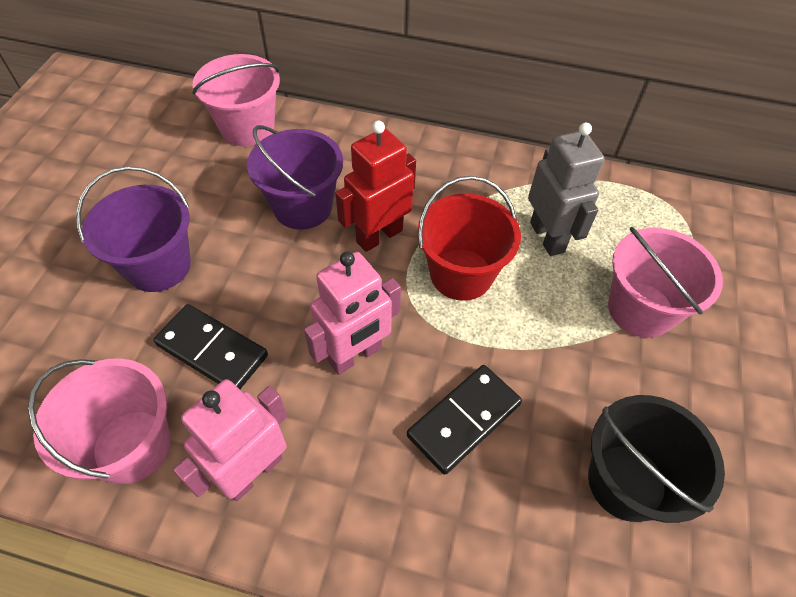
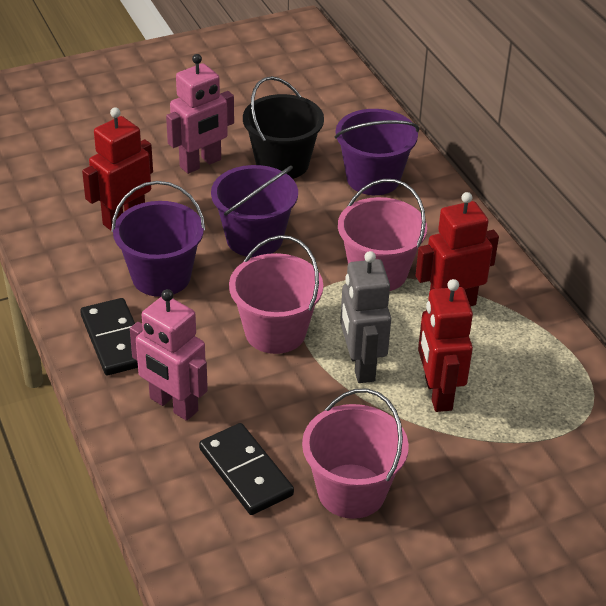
purple bucket: 2 -> 3
red bucket: 1 -> 0
red robot: 1 -> 3

